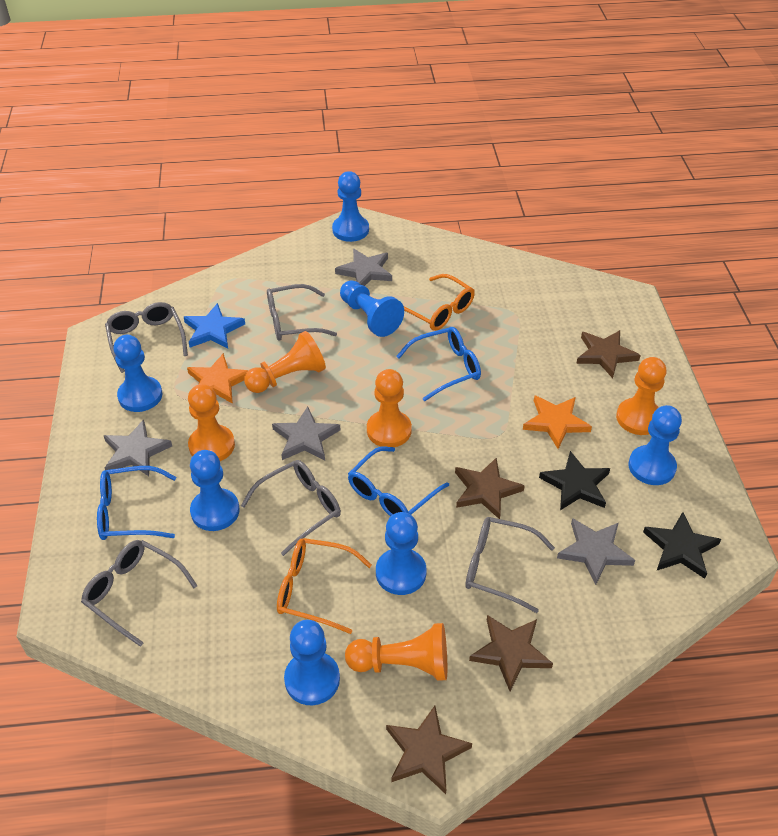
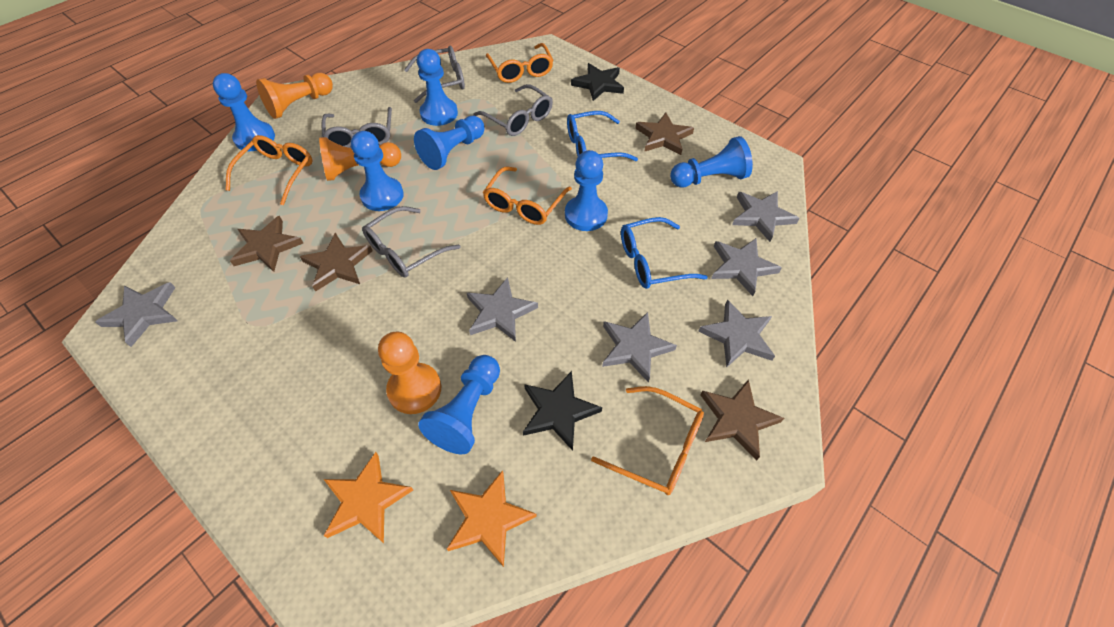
blue glasses: 3 -> 2
blue star: 1 -> 0
grey glasses: 5 -> 4
grey star: 4 -> 6
orange glasses: 2 -> 4
orange pawn: 5 -> 3

